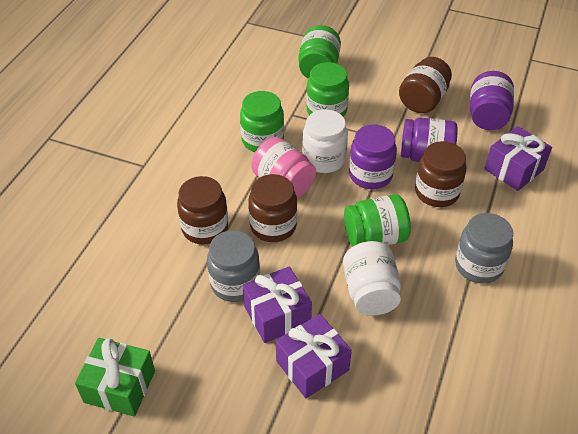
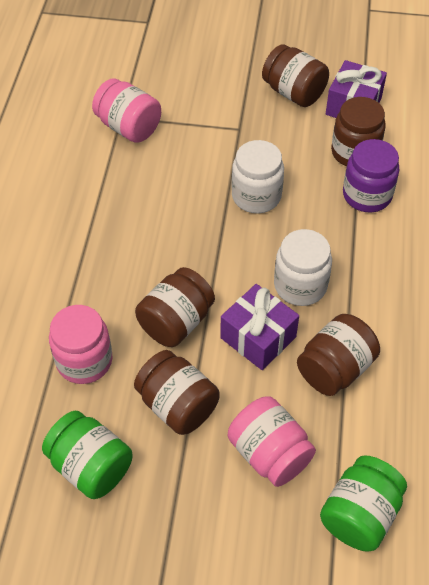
brown jar: 4 -> 5
green gift: 1 -> 0
green jar: 4 -> 2
grey jar: 2 -> 0
pink jar: 1 -> 3
purple gift: 3 -> 2
purple jar: 3 -> 1

